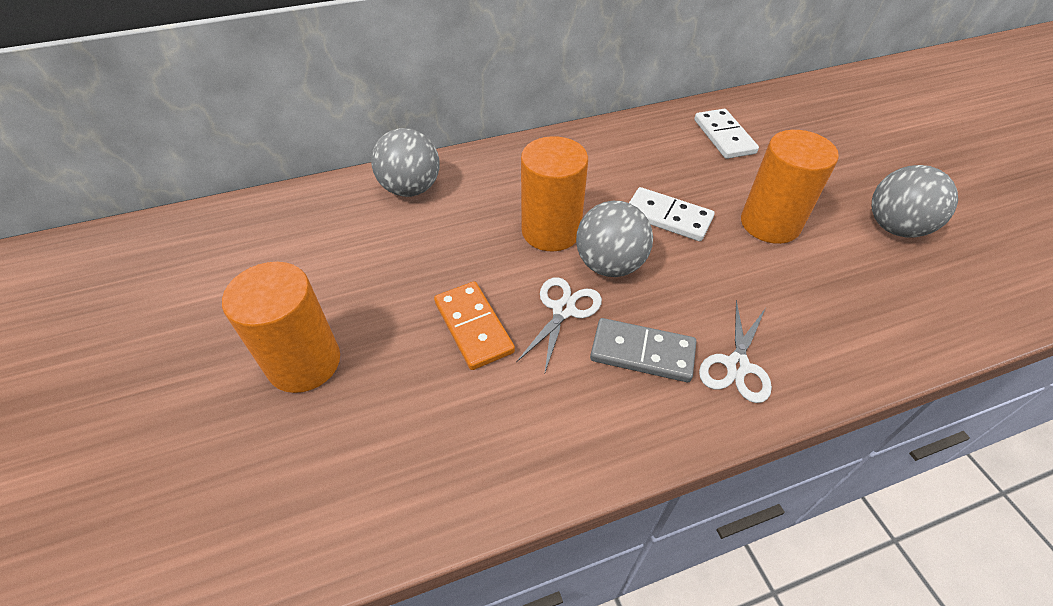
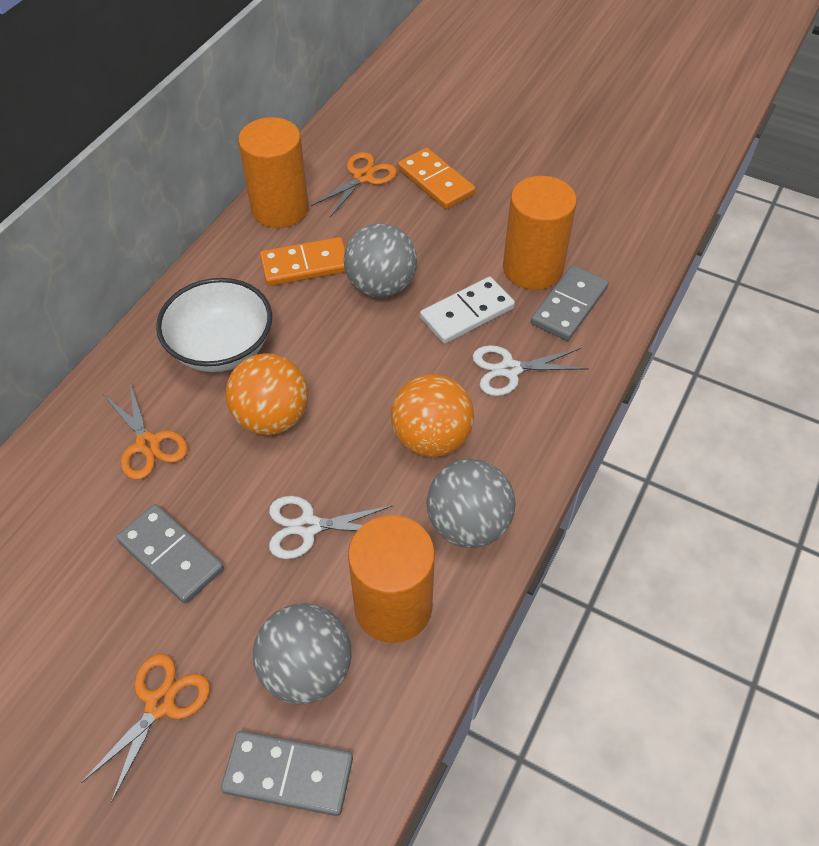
grey domino: 1 -> 3
orange ball: 0 -> 2
orange domino: 1 -> 2
orange scissors: 0 -> 3
white bowl: 0 -> 1
white domino: 2 -> 1

